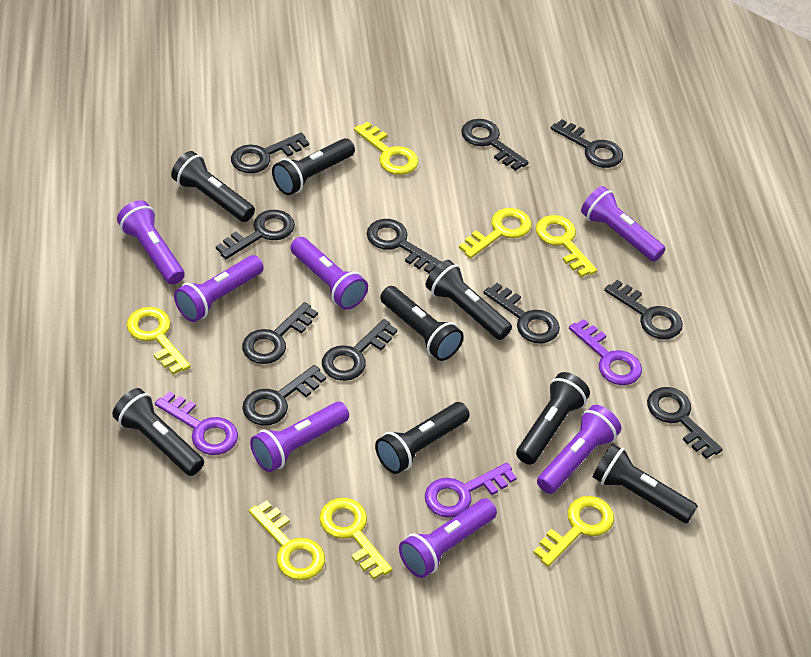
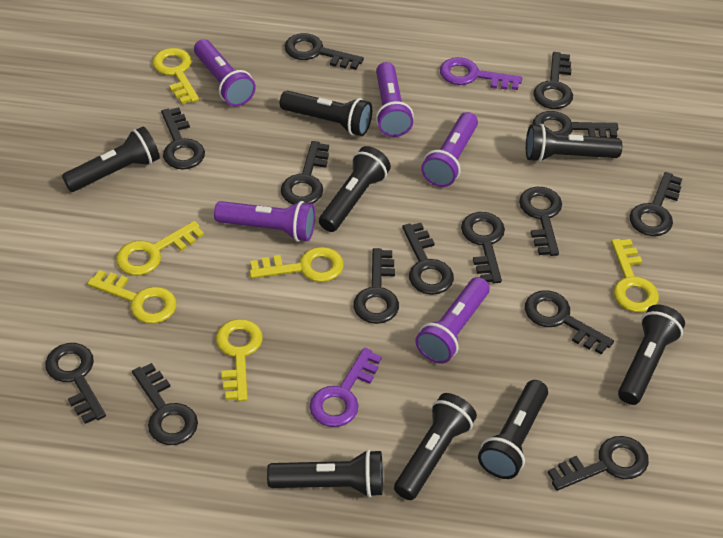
black key: 11 -> 14
purple flashlight: 7 -> 5
purple key: 3 -> 2
yellow key: 7 -> 6

